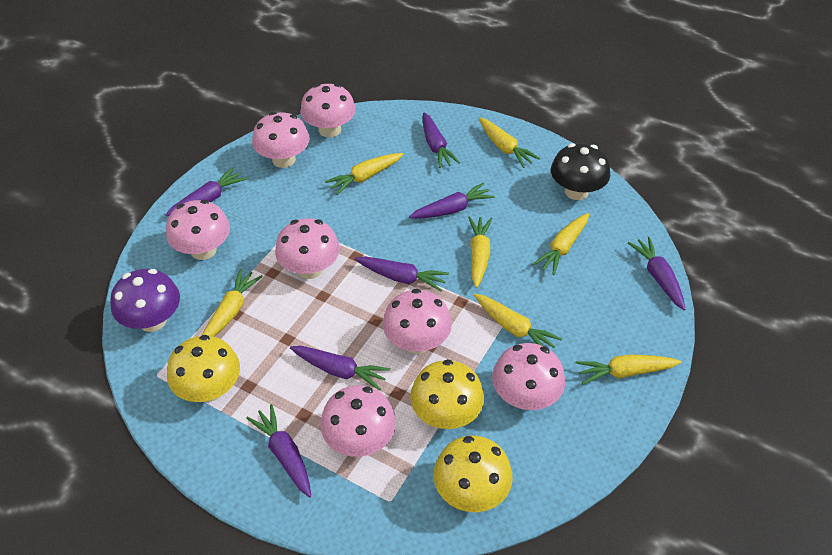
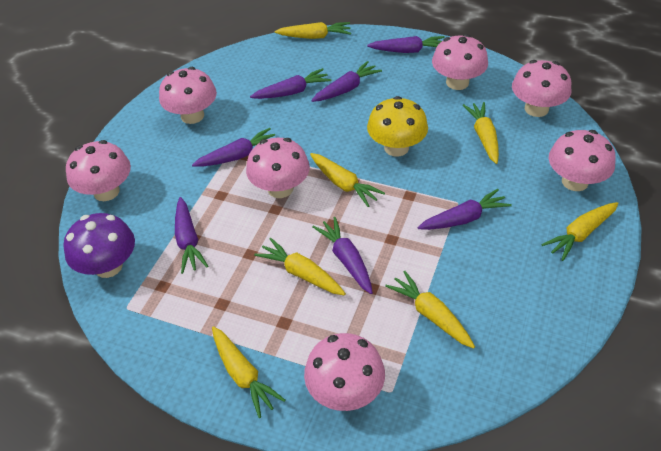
black mushroom: 1 -> 0
yellow mushroom: 3 -> 1

